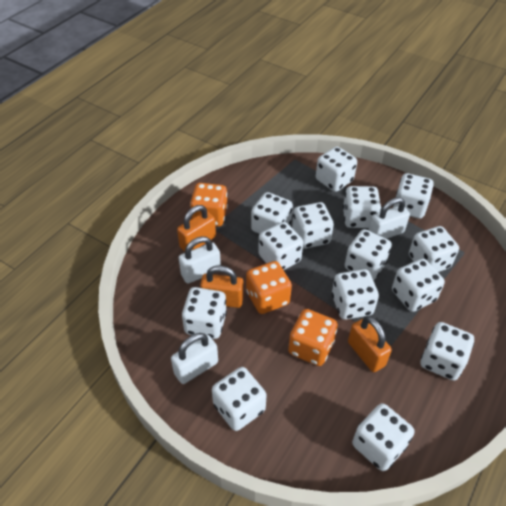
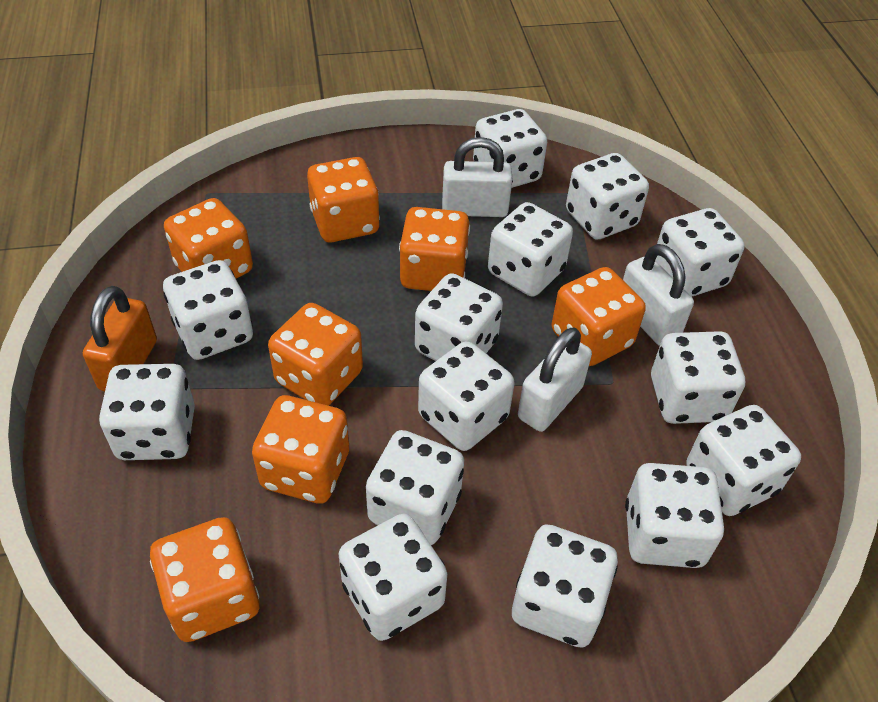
orange dice: 3 -> 7
orange padlock: 3 -> 1

